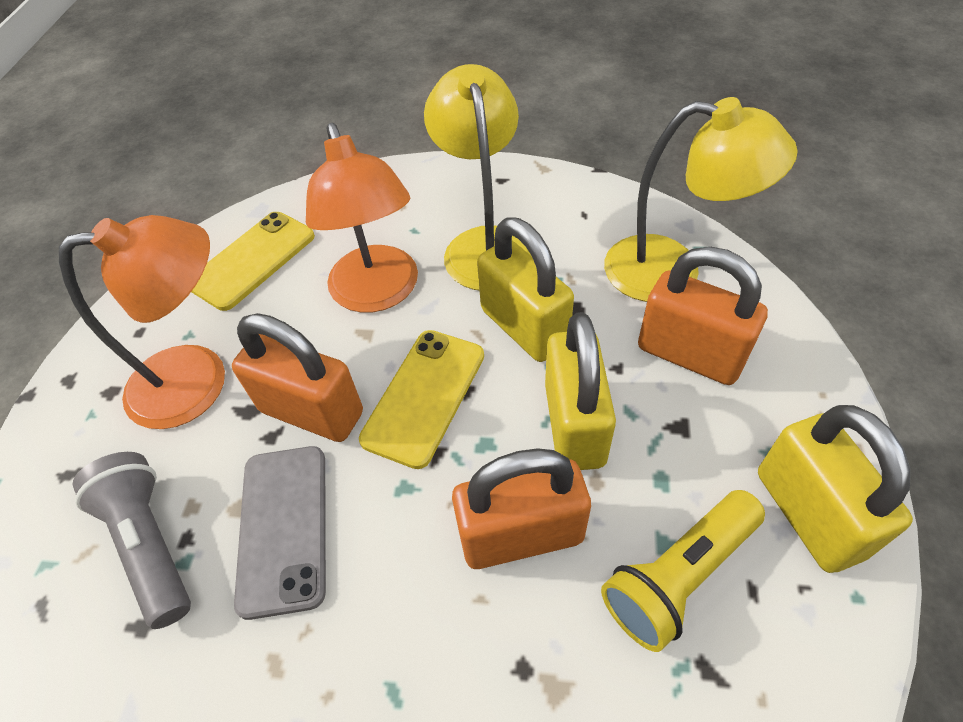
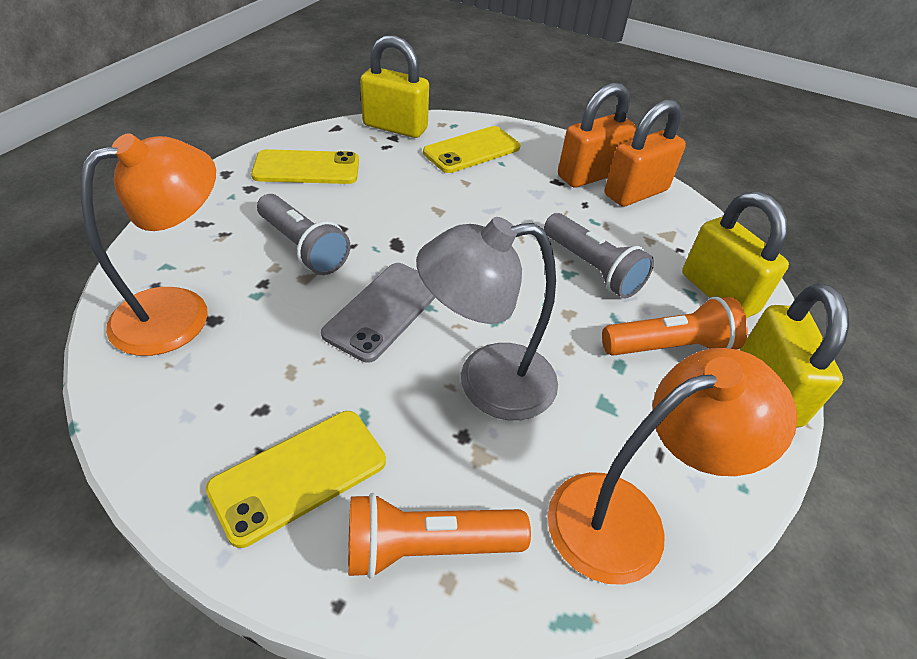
grey flashlight: 1 -> 2
grey lamp: 0 -> 1
orange flashlight: 0 -> 2
orange padlock: 3 -> 2
yellow flashlight: 1 -> 0
yellow lamp: 2 -> 0
yellow phone: 2 -> 3

